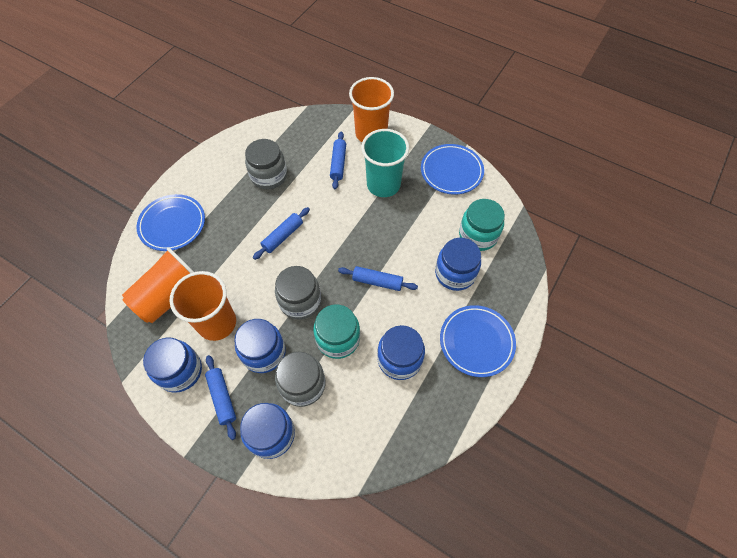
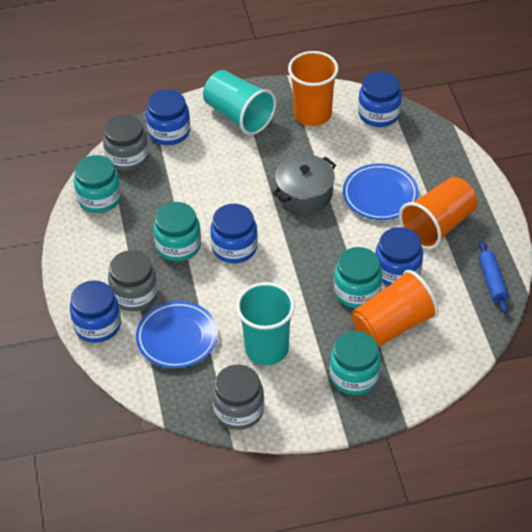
blue plate: 3 -> 2
blue rolling pin: 4 -> 1
grey pot: 0 -> 1
turquoise cup: 1 -> 2
turquoise jar: 2 -> 4

